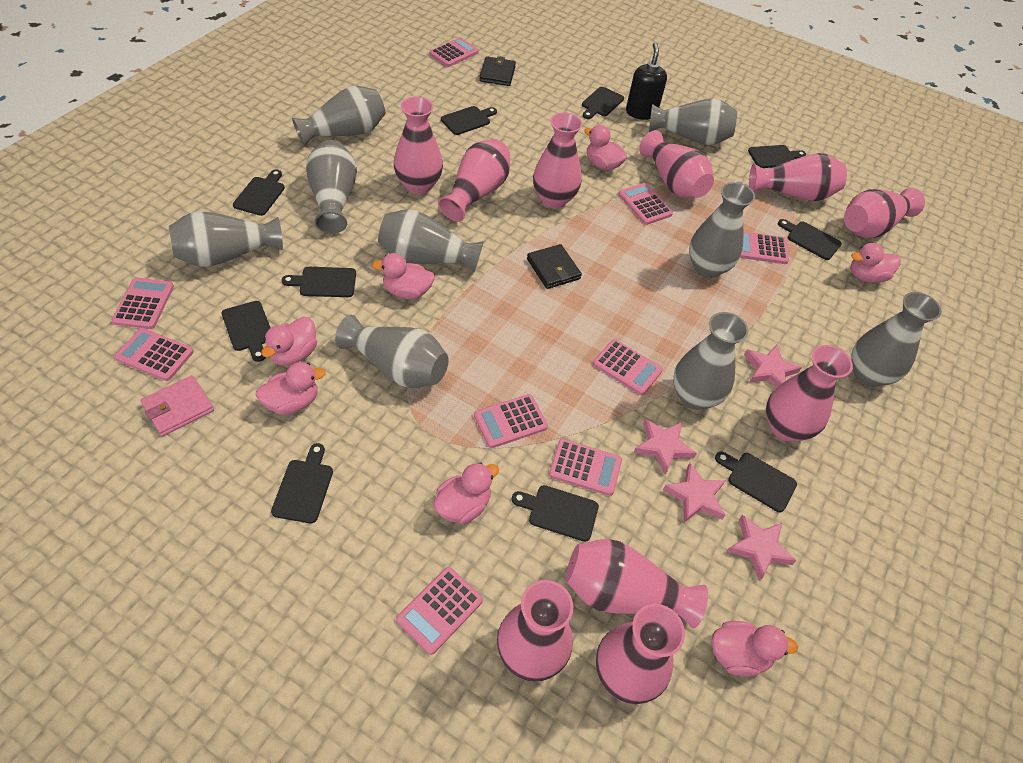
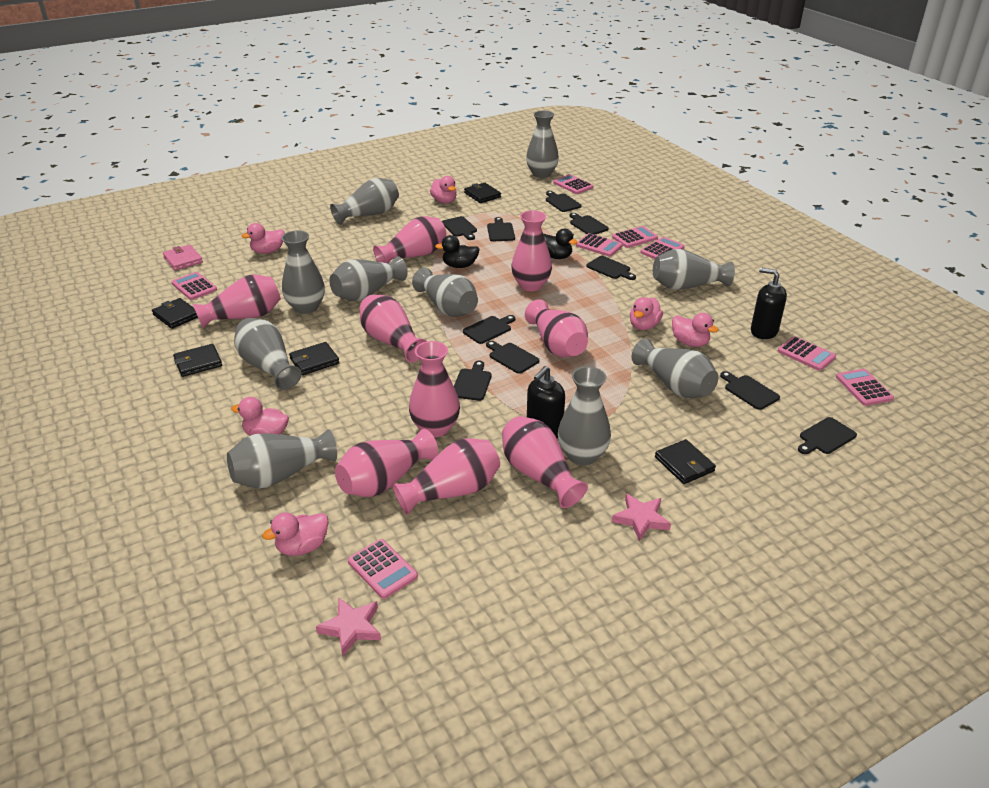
black duck: 0 -> 2
black soap dispenser: 1 -> 2
black wallet: 2 -> 5
grey vase: 9 -> 10
pink calculator: 9 -> 8
pink duck: 7 -> 6
pink star: 4 -> 2
pink vase: 10 -> 9

